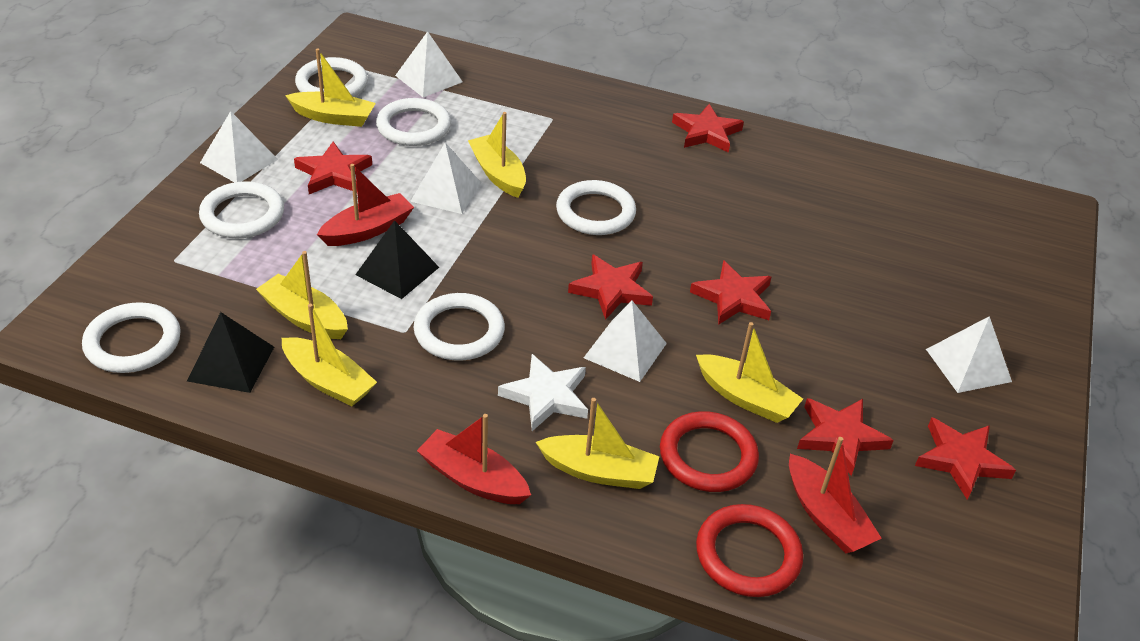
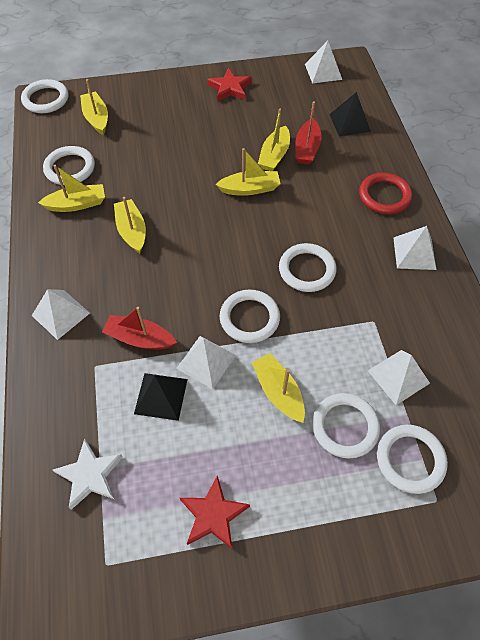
red boat: 3 -> 2
red ring: 2 -> 1
red star: 6 -> 2

